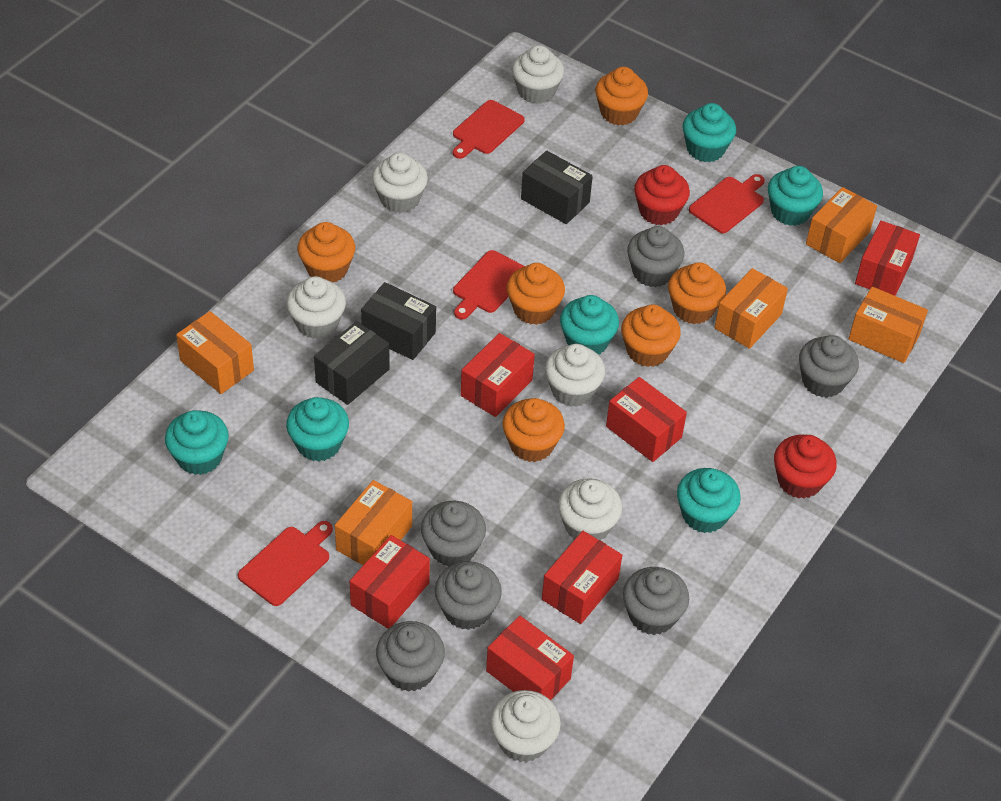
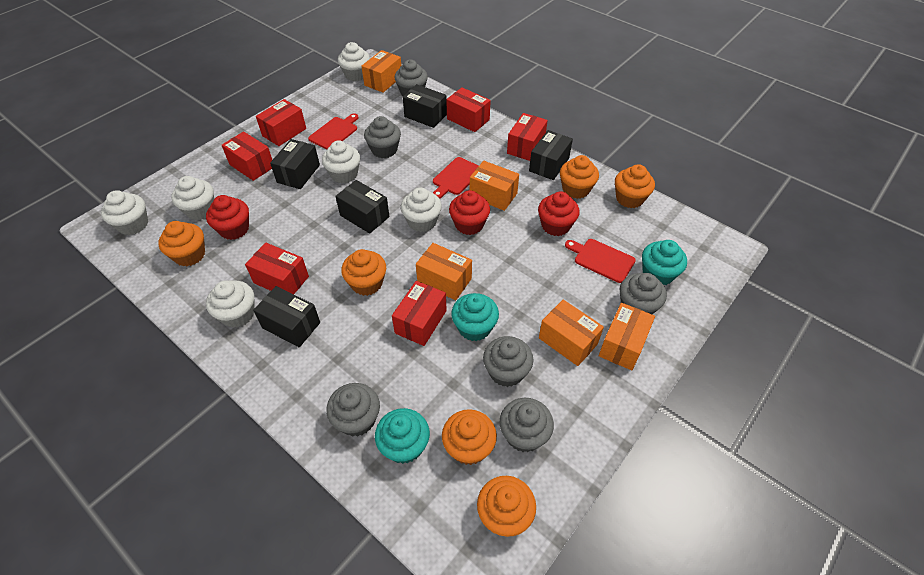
black box: 3 -> 5
red cupcake: 2 -> 3
red cutting board: 4 -> 3
turquoise cupcake: 6 -> 3

